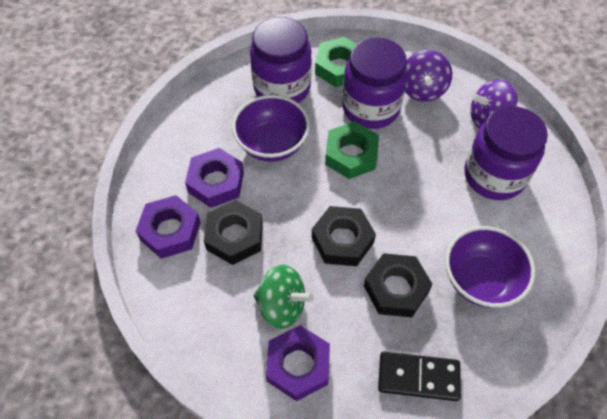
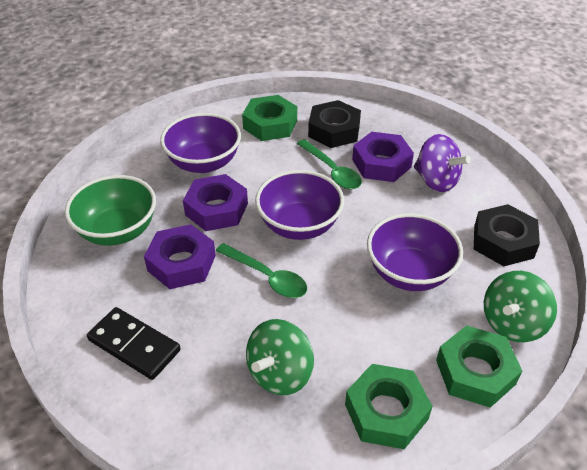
black nut: 3 -> 2
green bowl: 0 -> 1
green nut: 2 -> 3
green spinning top: 1 -> 2
green spoon: 0 -> 2
purple bowl: 2 -> 3
purple jar: 3 -> 0
purple spinning top: 2 -> 1

